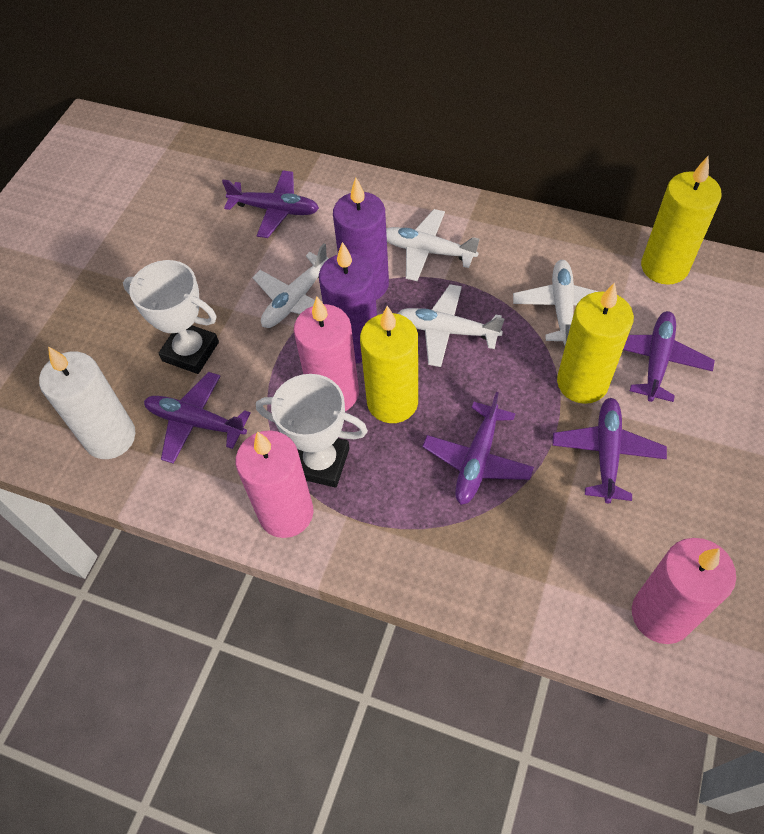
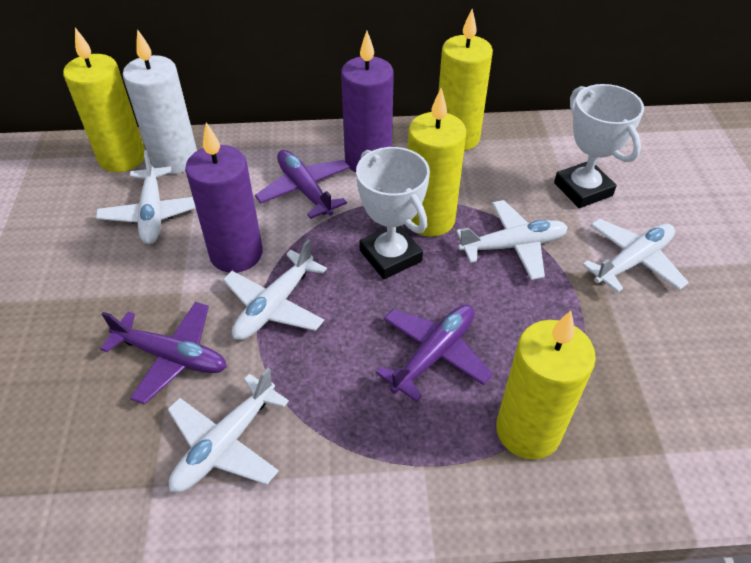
pink candle: 3 -> 0
purple plane: 5 -> 3
white plane: 4 -> 5
yellow candle: 3 -> 4

